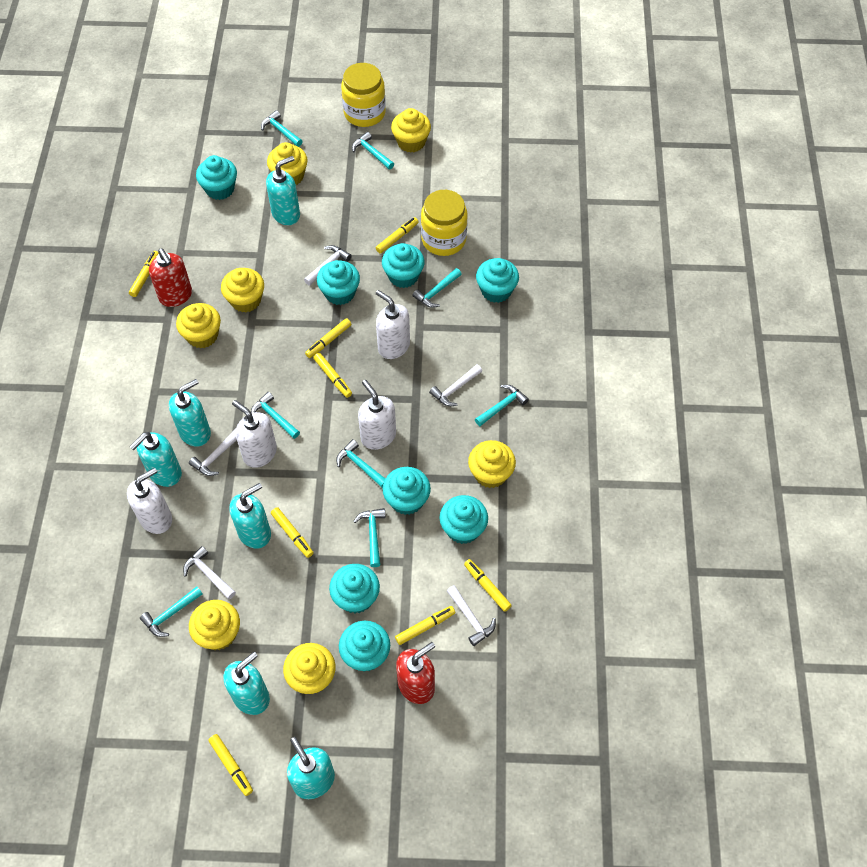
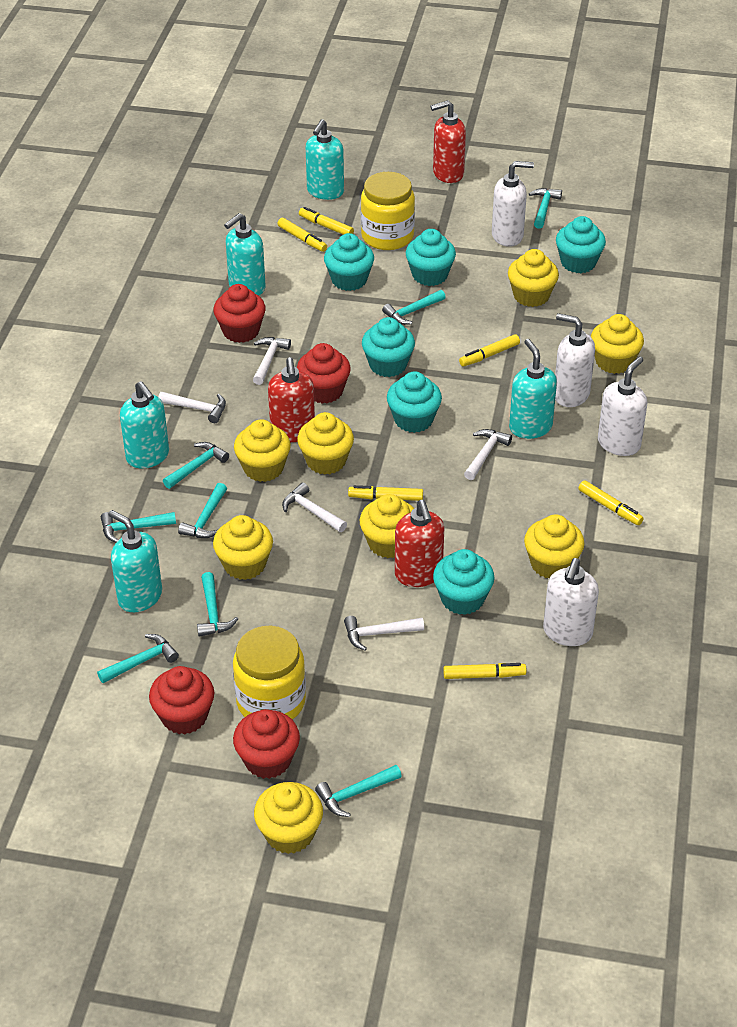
red cupcake: 0 -> 4
red soap dispenser: 2 -> 3
turquoise cupcake: 8 -> 6
turquoise soap dispenser: 6 -> 5
yellow cupcake: 7 -> 8
yellow marker: 8 -> 6

